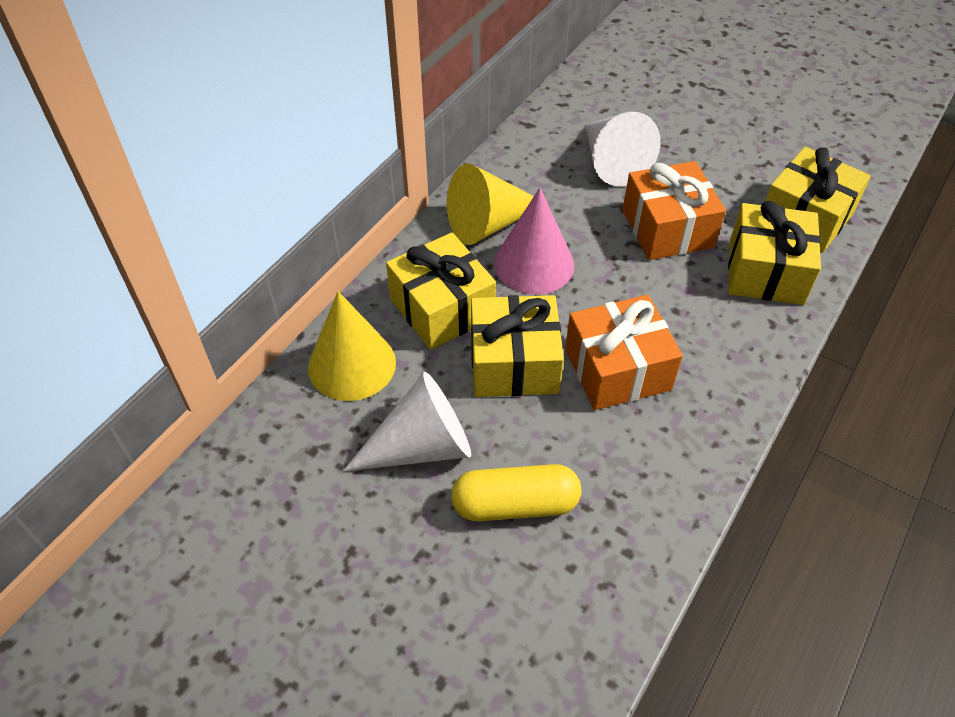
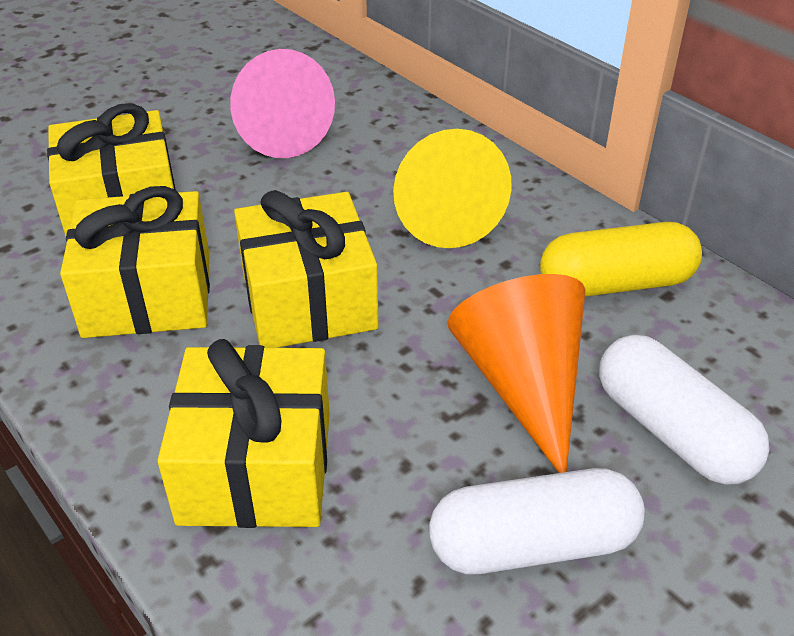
orange cone: 0 -> 1
orange gift: 2 -> 0
white capsule: 0 -> 2
white cone: 2 -> 0
yellow cone: 2 -> 1

